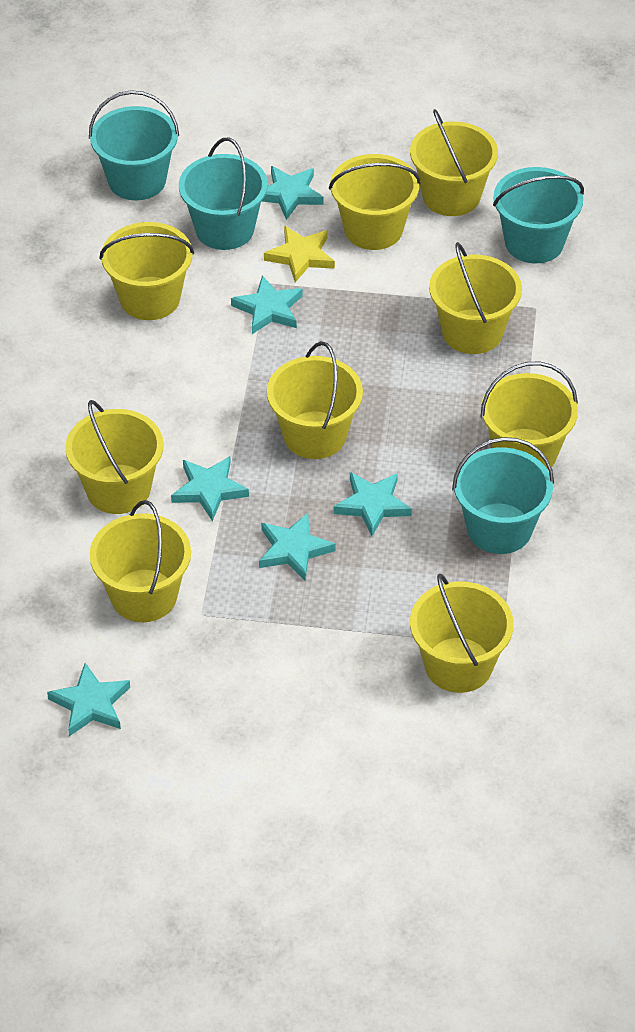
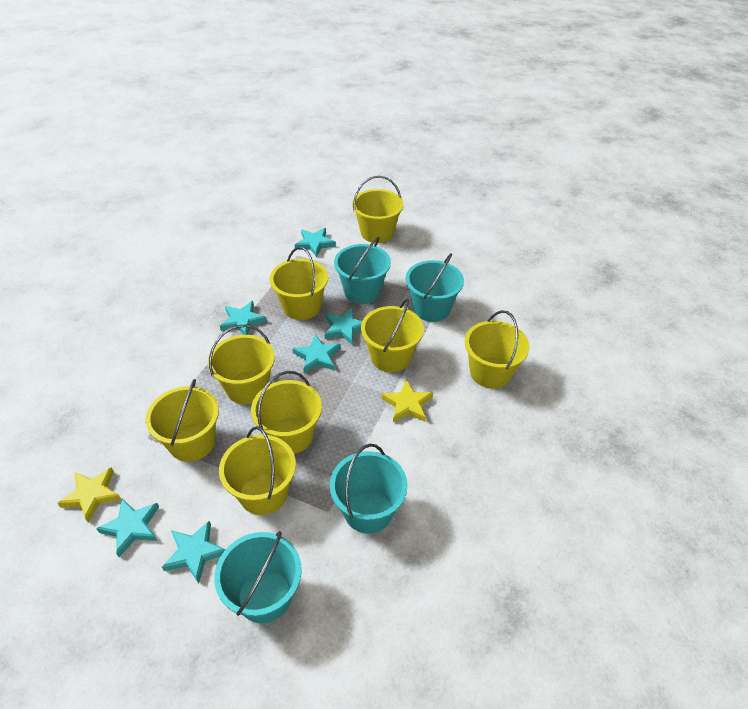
yellow bucket: 9 -> 8
yellow star: 1 -> 2

